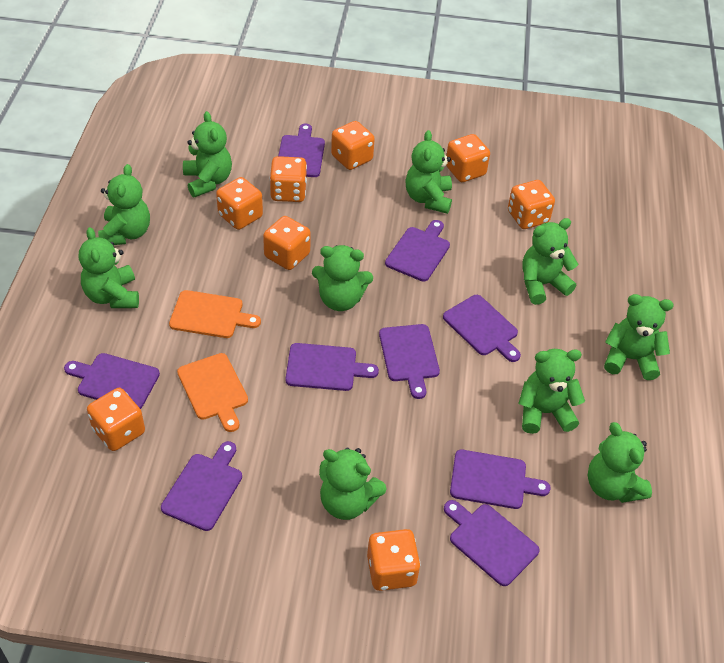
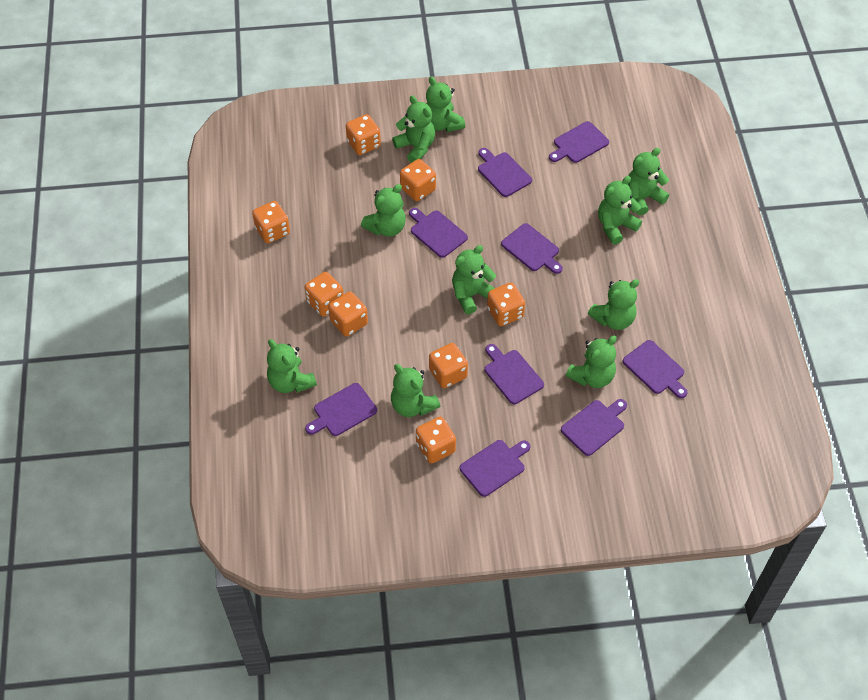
orange cutting board: 2 -> 0

